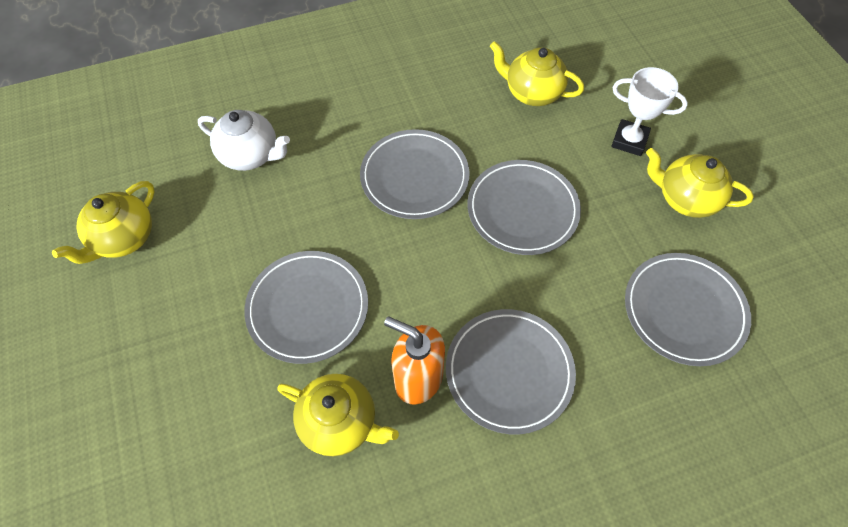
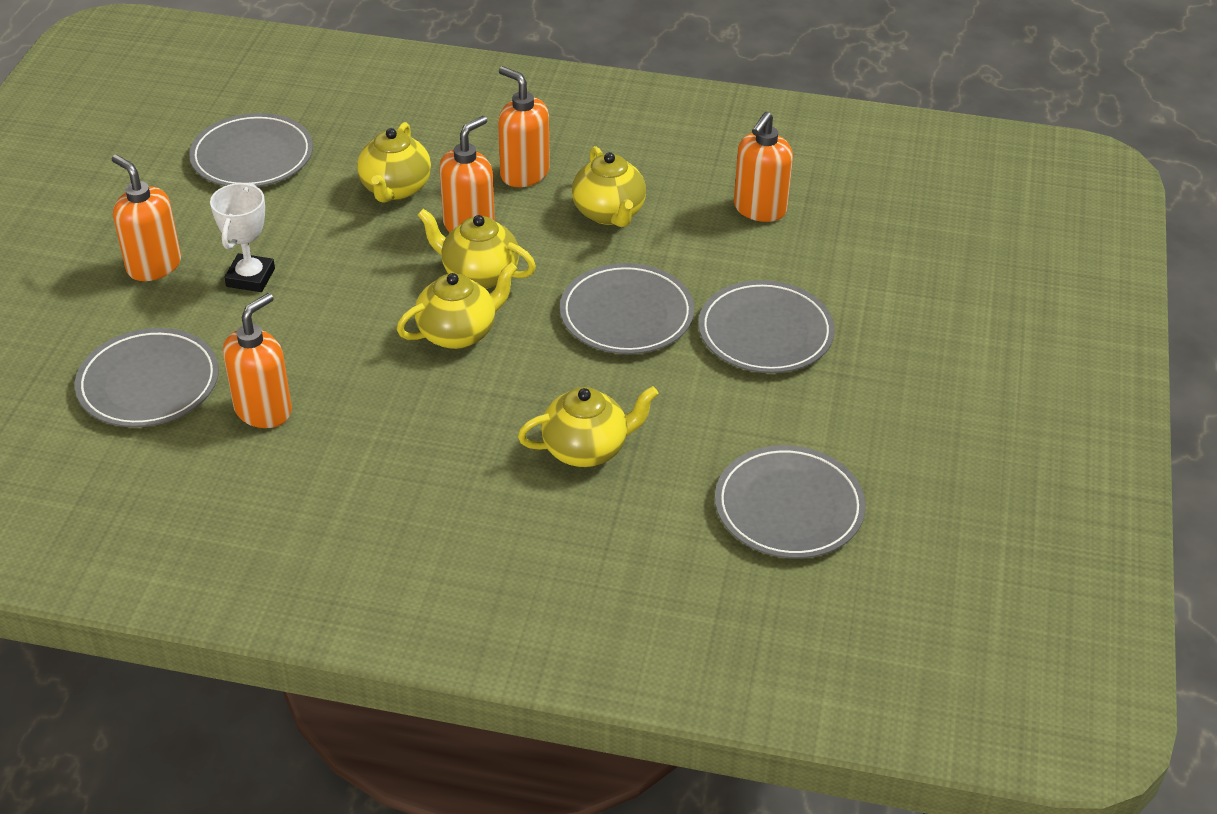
orange soap dispenser: 1 -> 5
white teapot: 1 -> 0
yellow teapot: 4 -> 5

